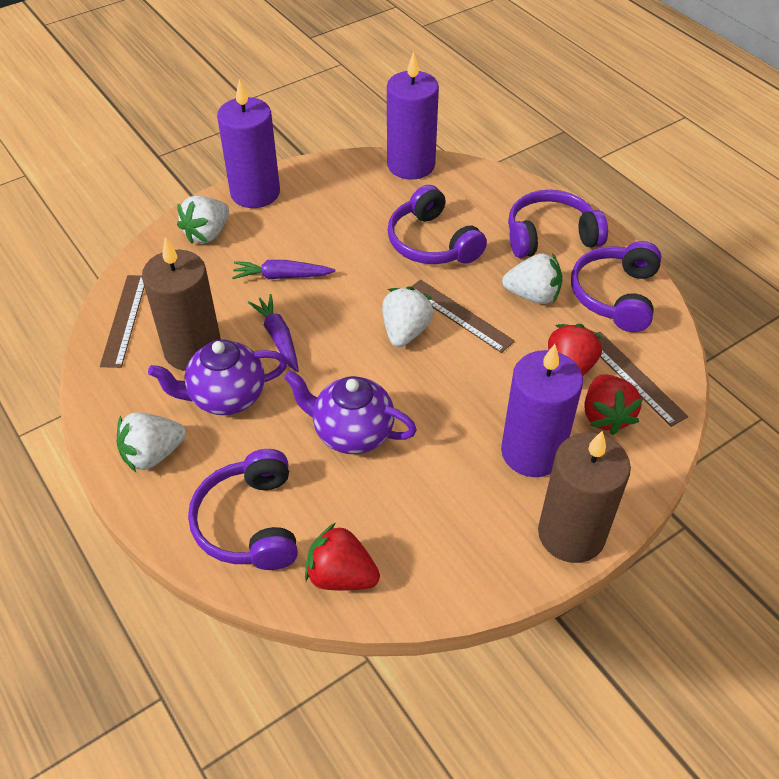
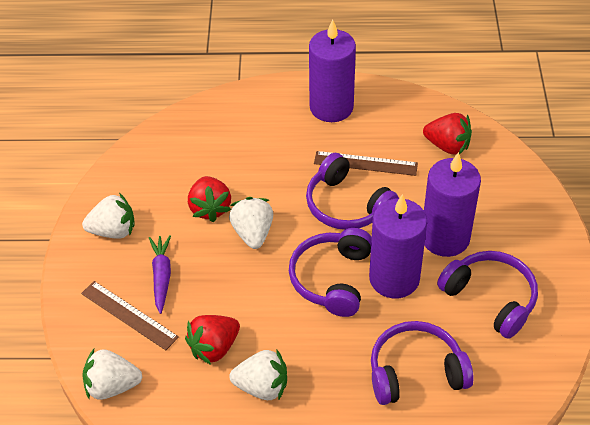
brown candle: 2 -> 0
brown ruler: 3 -> 2
purple carrot: 2 -> 1
purple teapot: 2 -> 0

